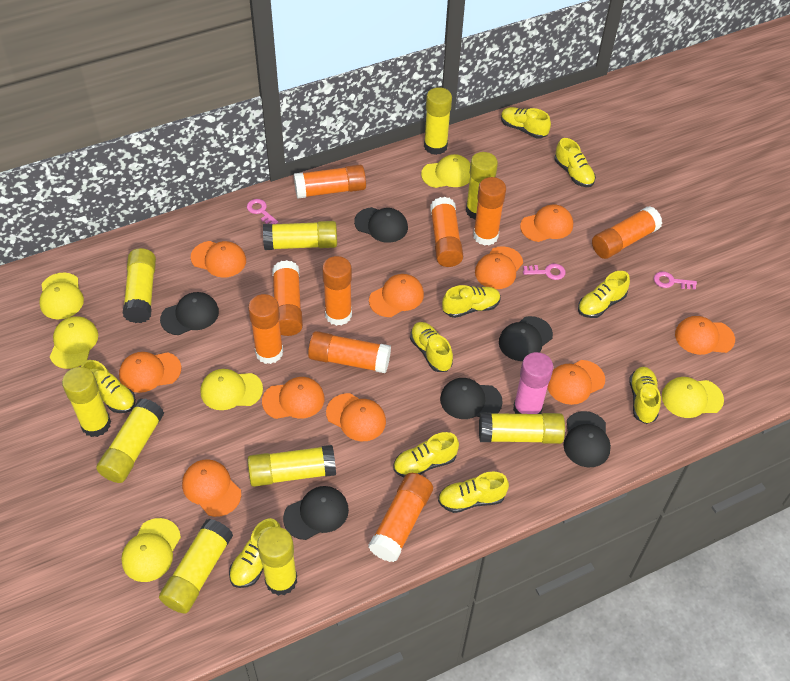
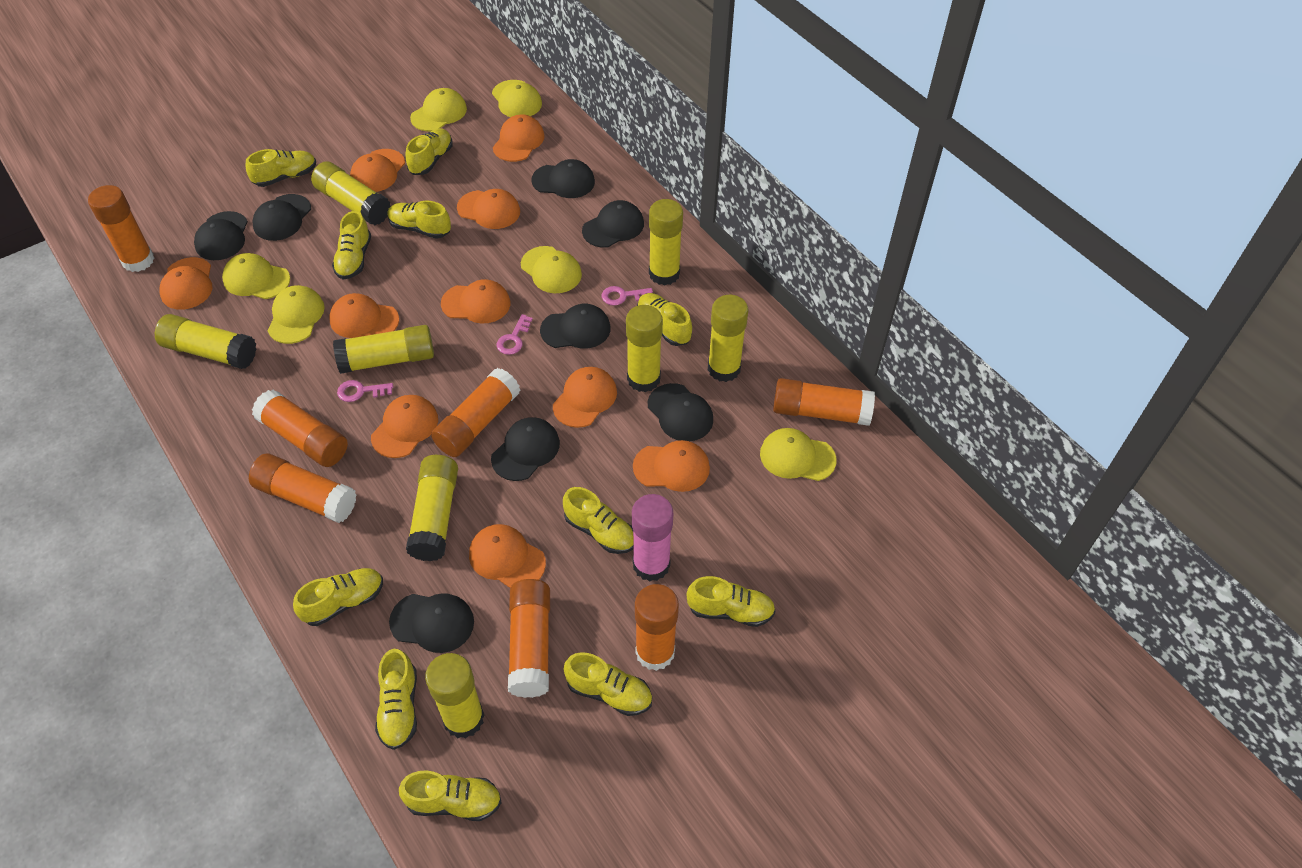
black cap: 6 -> 8
orange glue stick: 9 -> 7
yellow glue stick: 10 -> 8
yellow shoe: 10 -> 11

